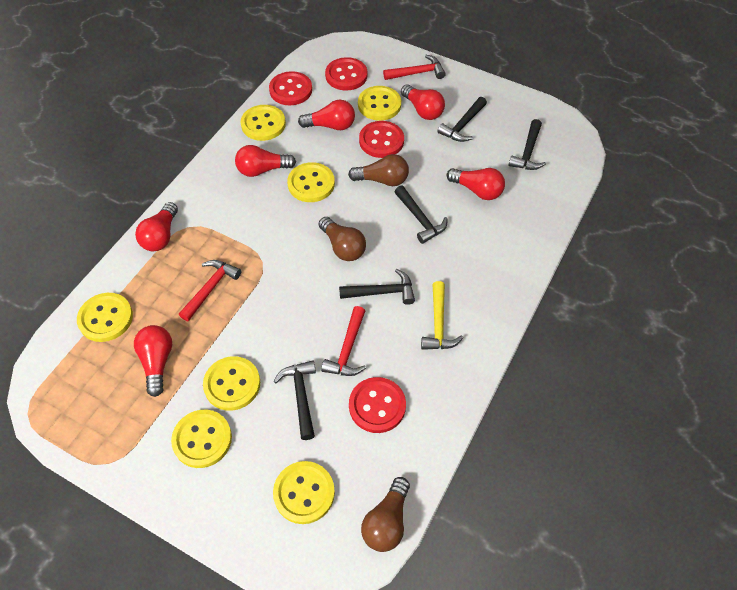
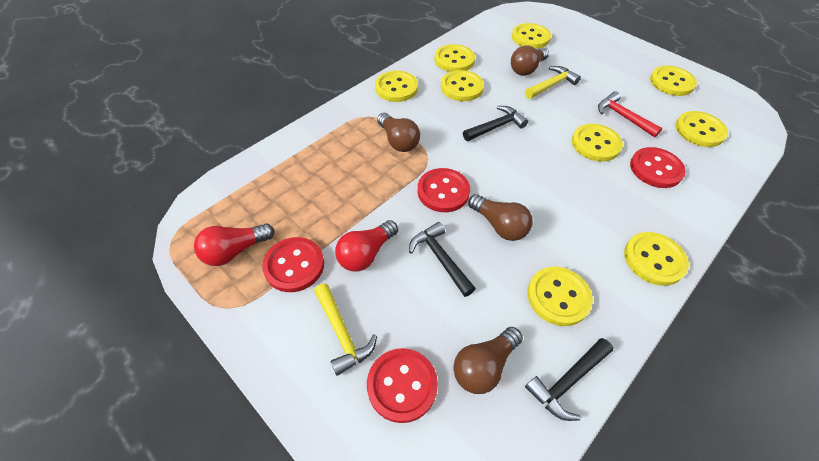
black hammer: 5 -> 3
brown light bulb: 3 -> 4
red hammer: 3 -> 1
red light bulb: 6 -> 2
yellow button: 7 -> 9
yellow hammer: 1 -> 2

